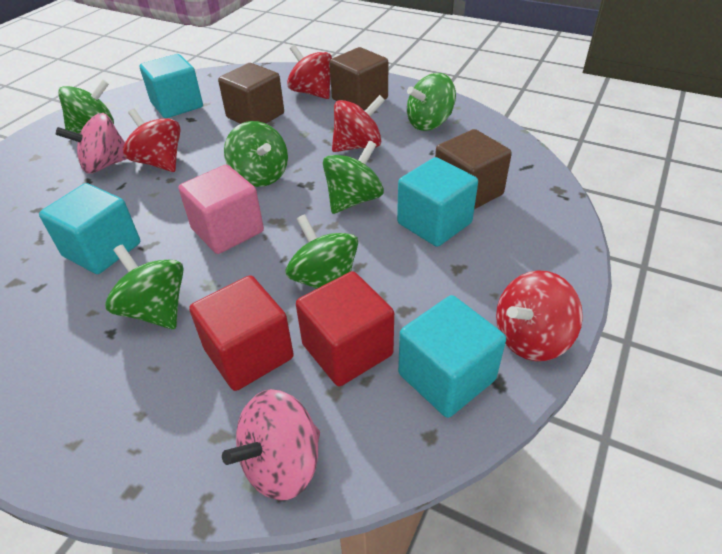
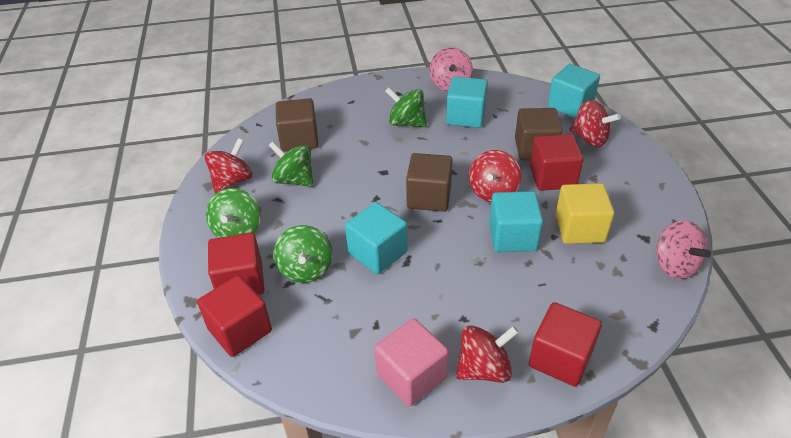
green spinning top: 6 -> 4
red cube: 2 -> 4
yellow cube: 0 -> 1

